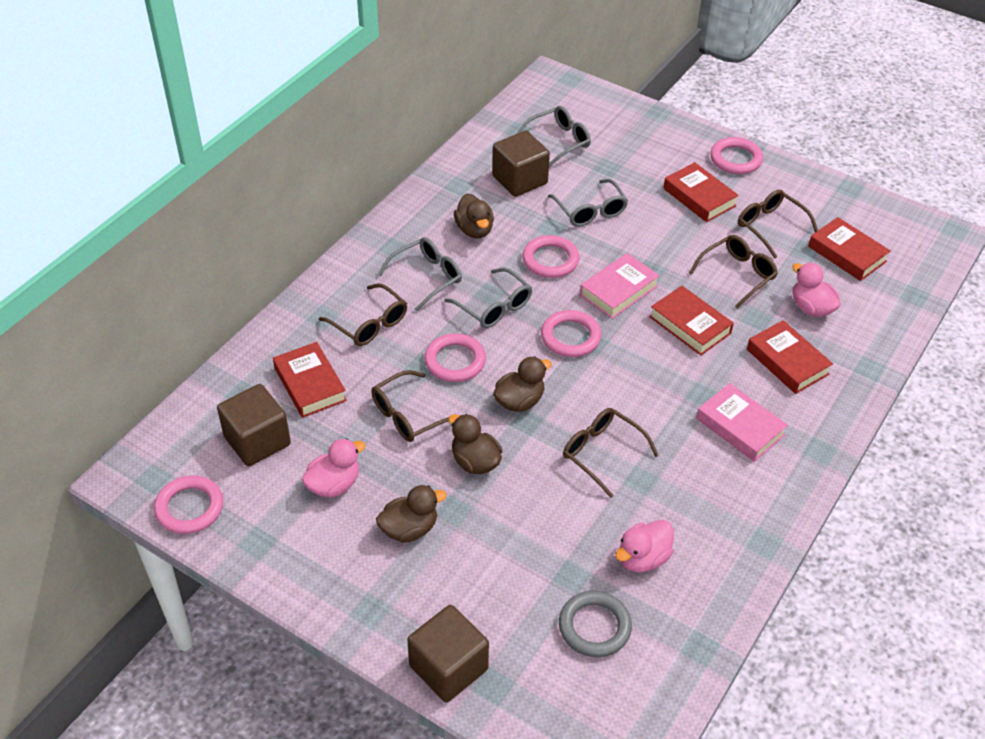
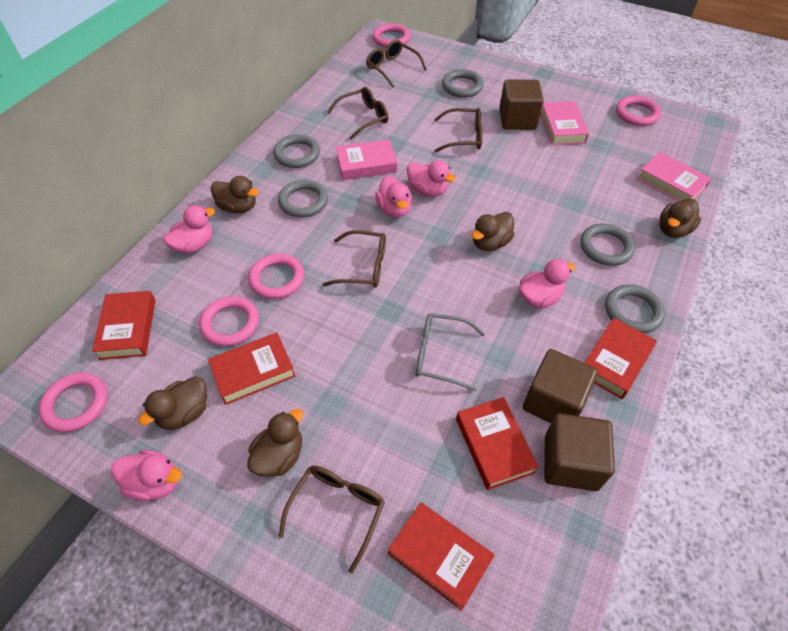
brown duck: 4 -> 5
grey glasses: 4 -> 1
grey ring: 1 -> 5
pink book: 2 -> 3
pink duck: 3 -> 5

